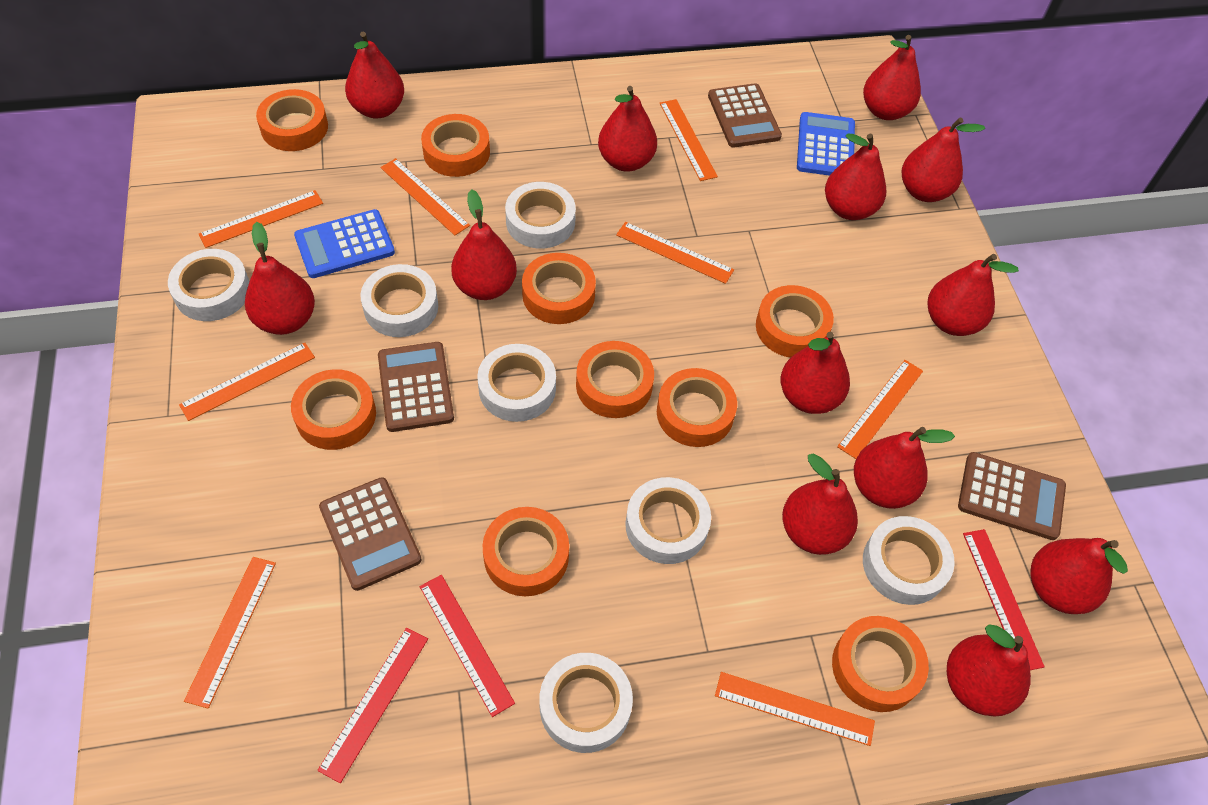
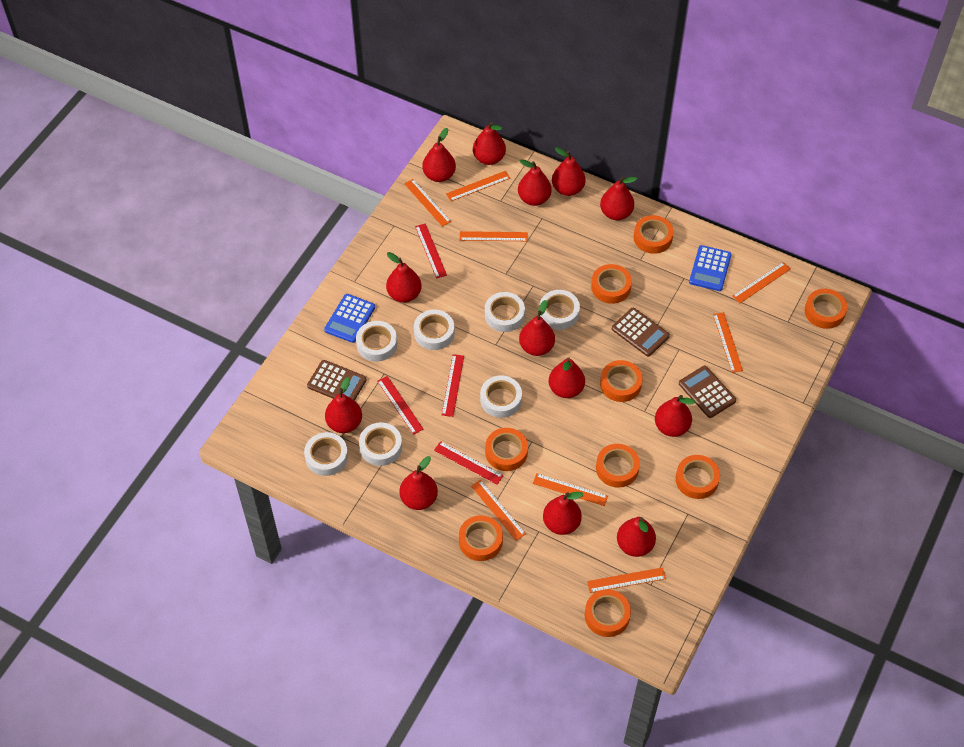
brown calculator: 4 -> 3
red ruler: 3 -> 4

